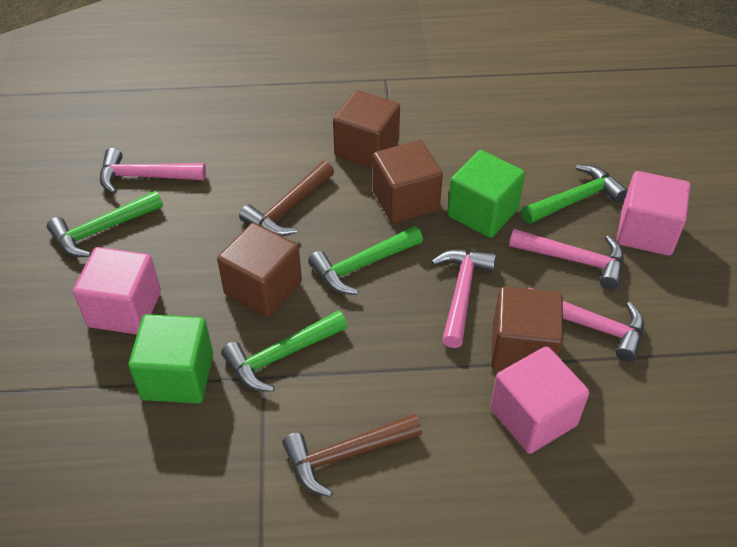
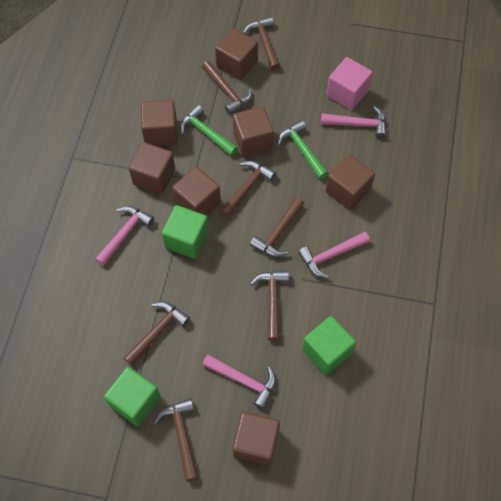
brown cube: 4 -> 7
brown hammer: 2 -> 7
green cube: 2 -> 3
green hammer: 4 -> 2
pink cube: 3 -> 1

